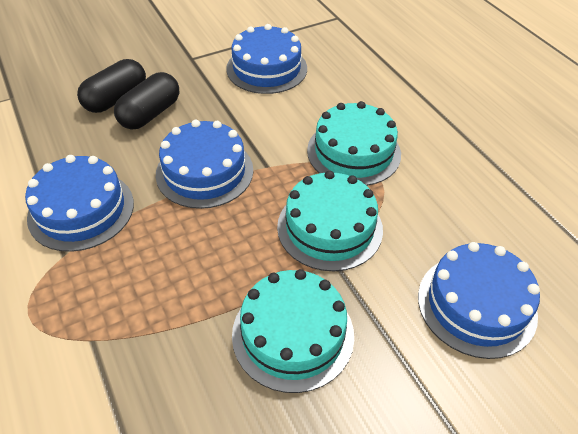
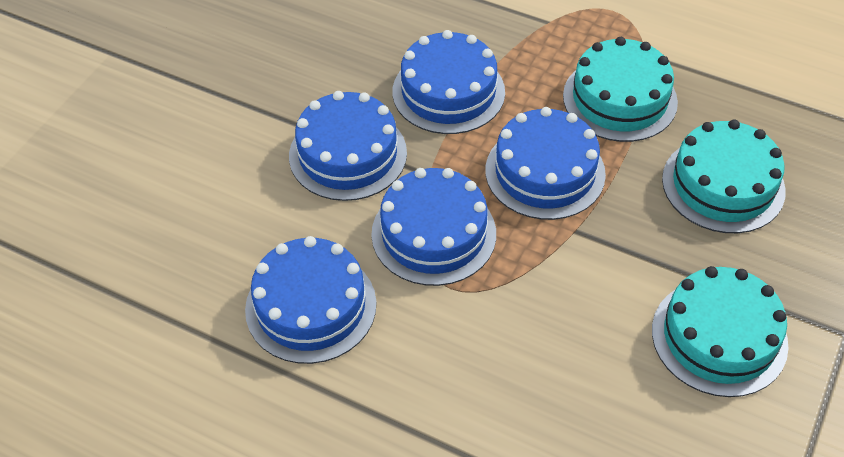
black capsule: 2 -> 0
blue cake: 4 -> 5

